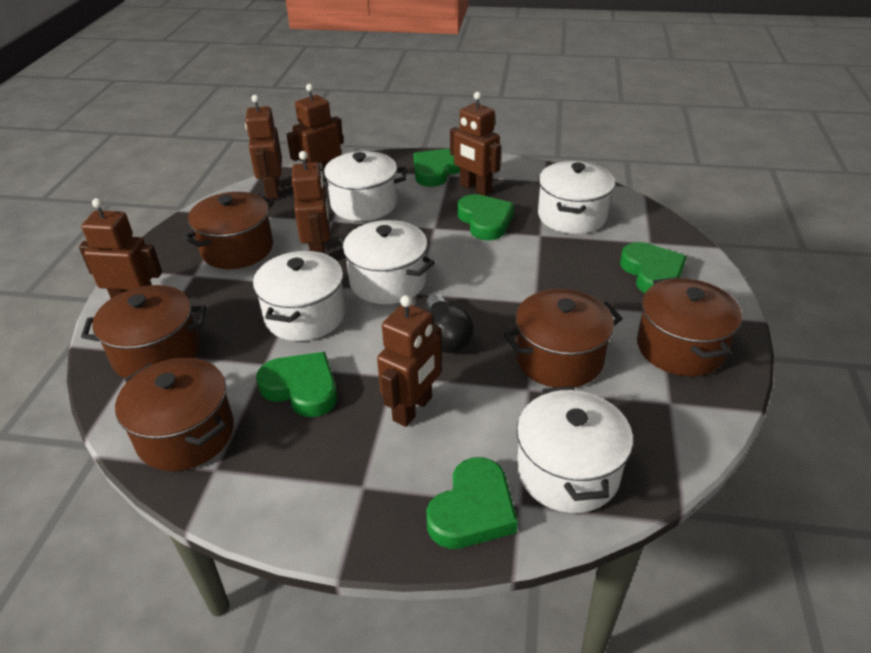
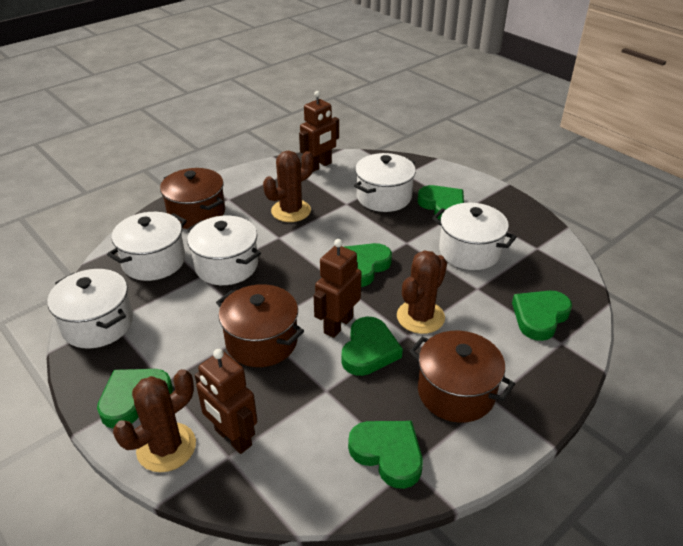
black light bulb: 1 -> 0
brown cactus: 0 -> 3
brown pot: 5 -> 3
brown robot: 6 -> 3
green heart: 5 -> 6

